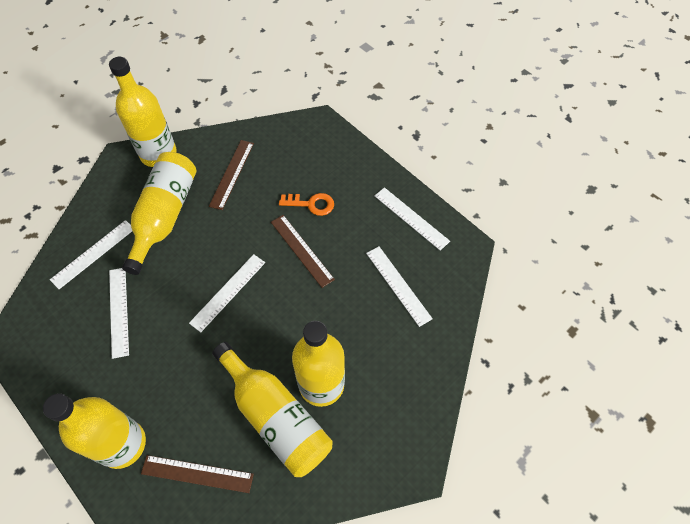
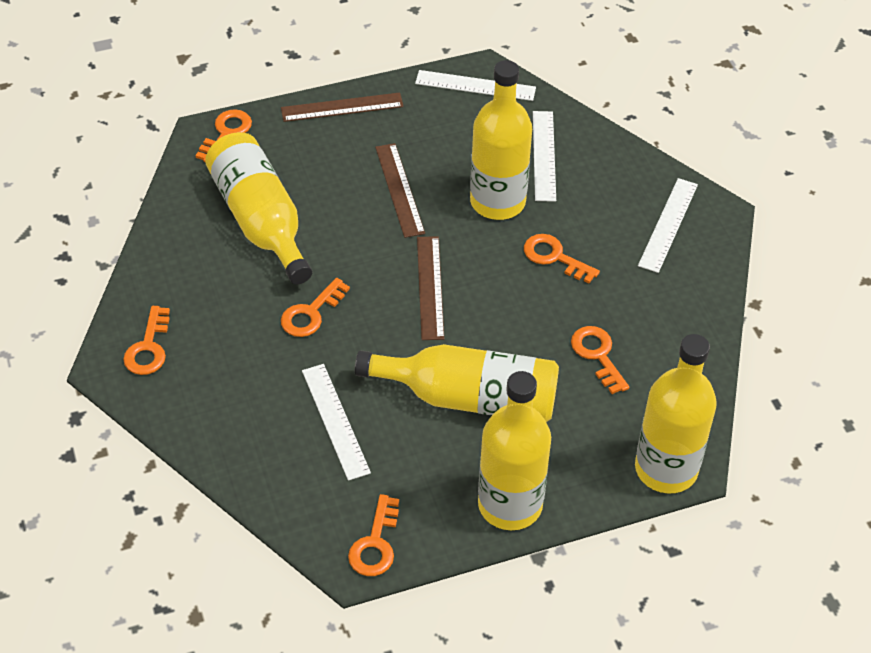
orange key: 1 -> 6
white ruler: 5 -> 4

